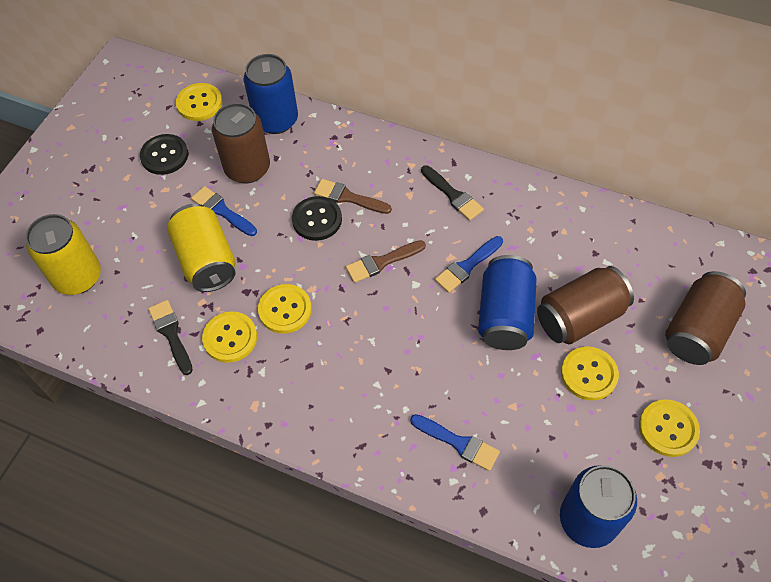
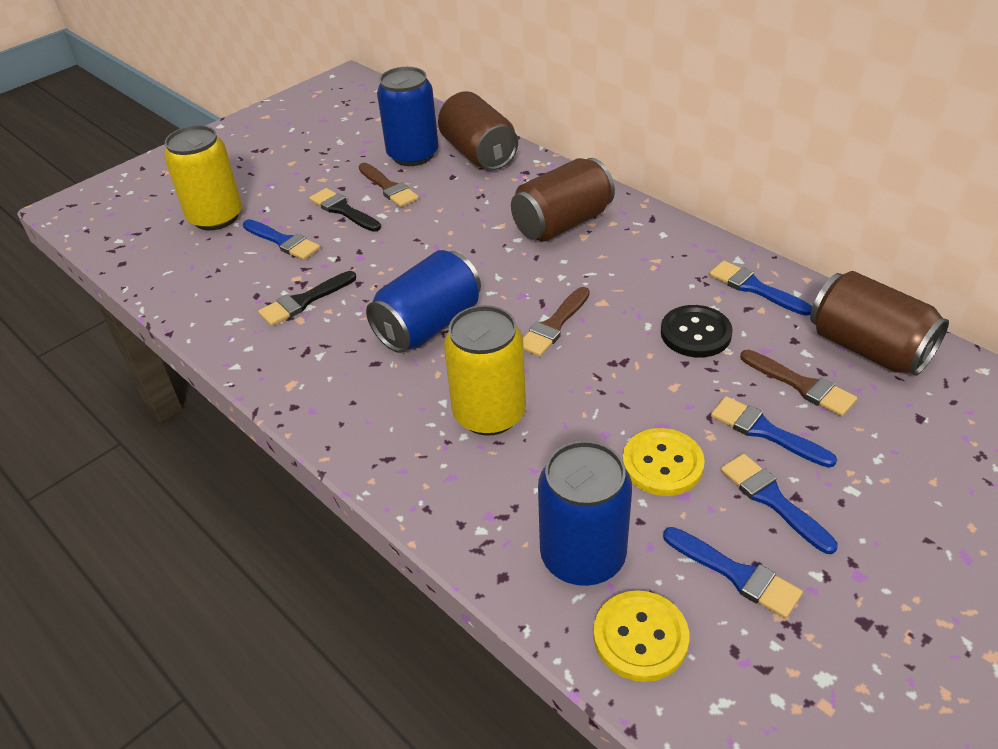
black button: 2 -> 1
blue brush: 3 -> 5
brown brush: 2 -> 3
yellow button: 5 -> 2

